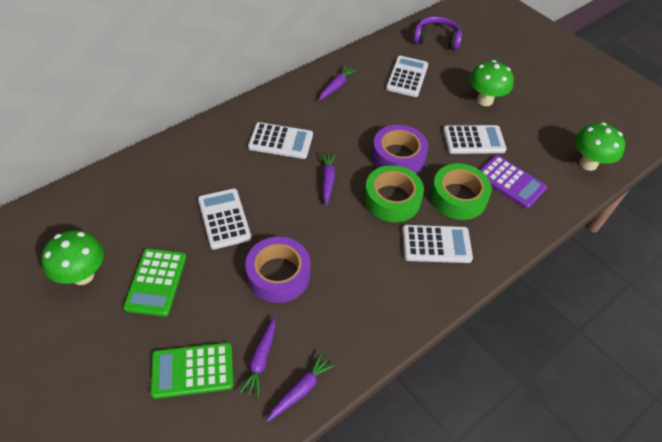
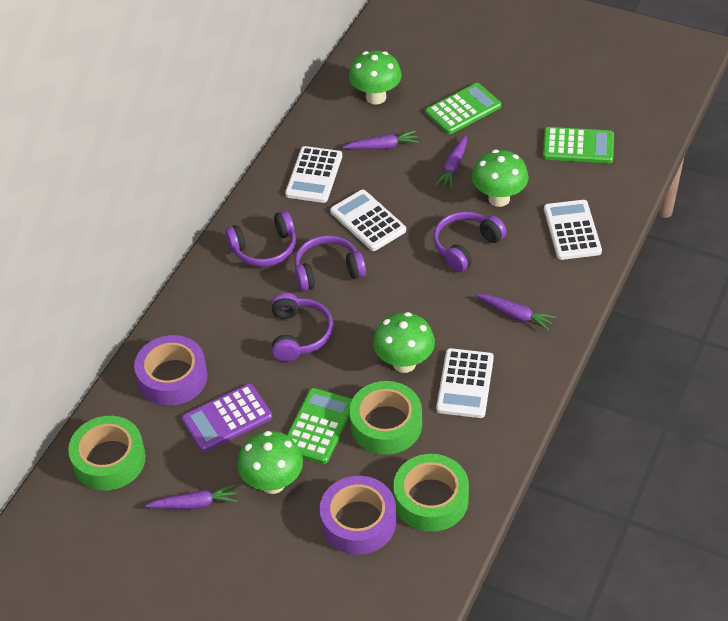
green calculator: 2 -> 3
green mushroom: 3 -> 4
green tape: 2 -> 3
purple headphones: 1 -> 4
white calculator: 5 -> 4

